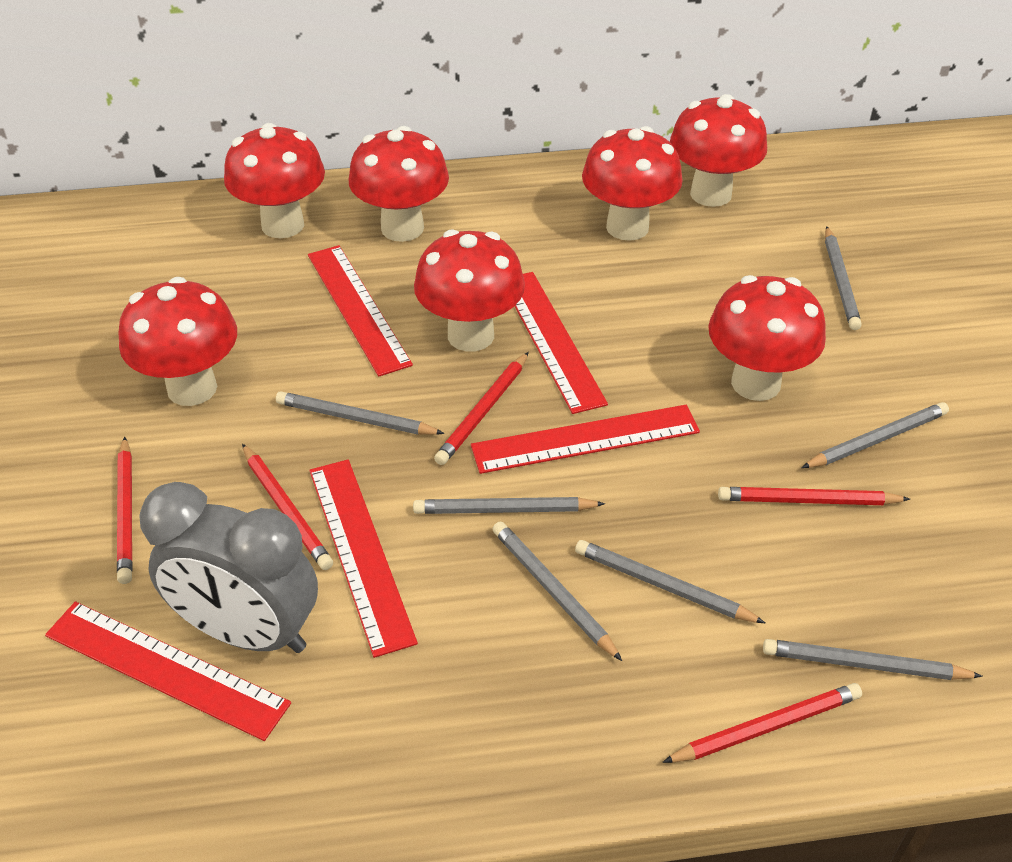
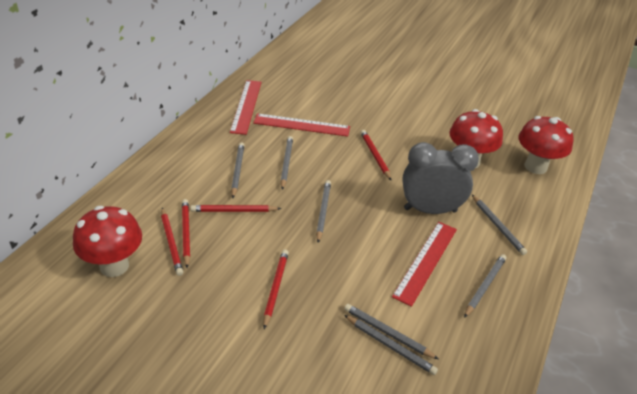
red mushroom: 7 -> 3
red ruler: 5 -> 3

